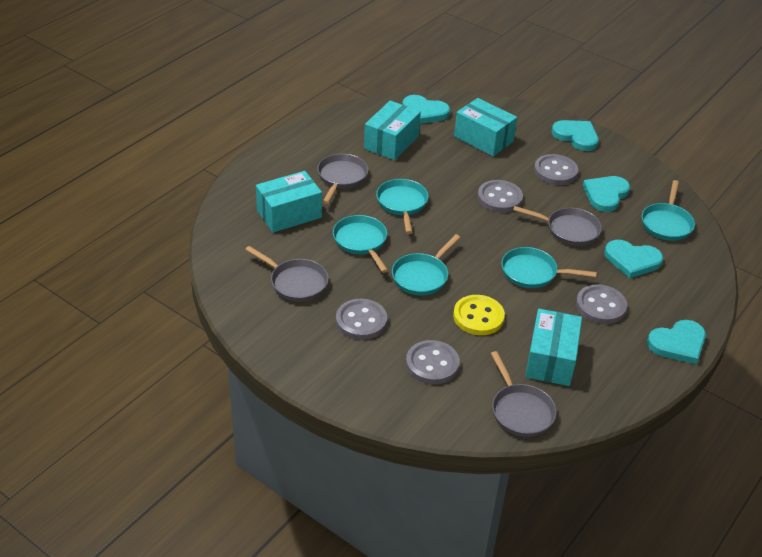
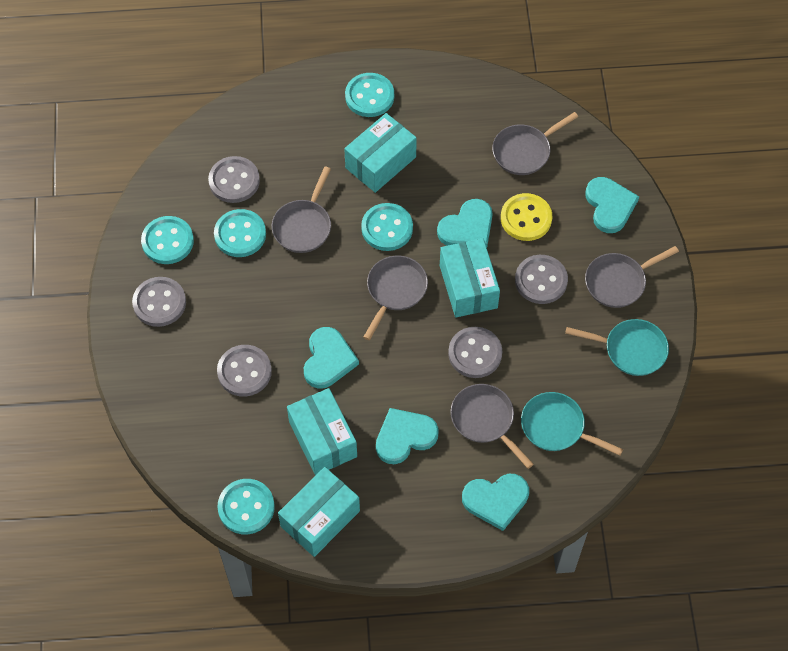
grey pan: 4 -> 5
turquoise button: 0 -> 5
turquoise pan: 5 -> 2

